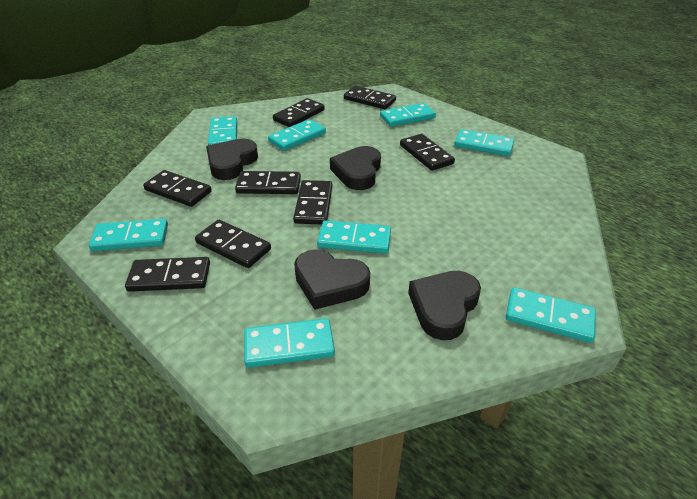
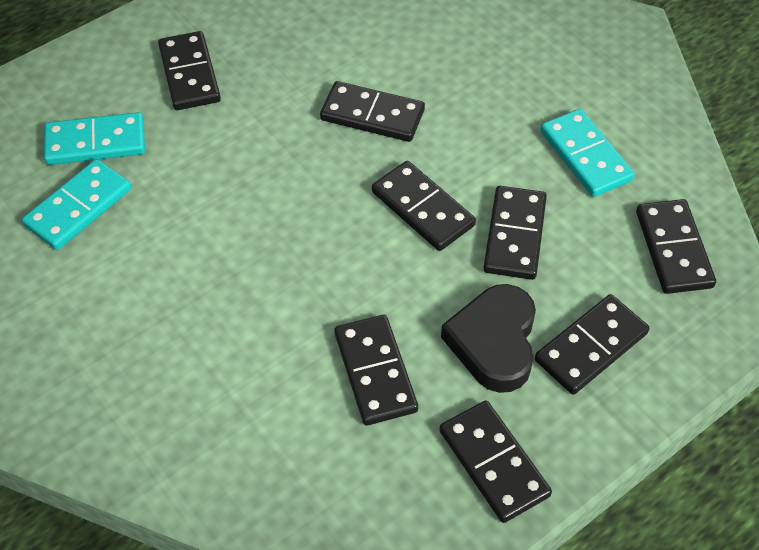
black heart: 4 -> 1
turquoise domino: 8 -> 3

